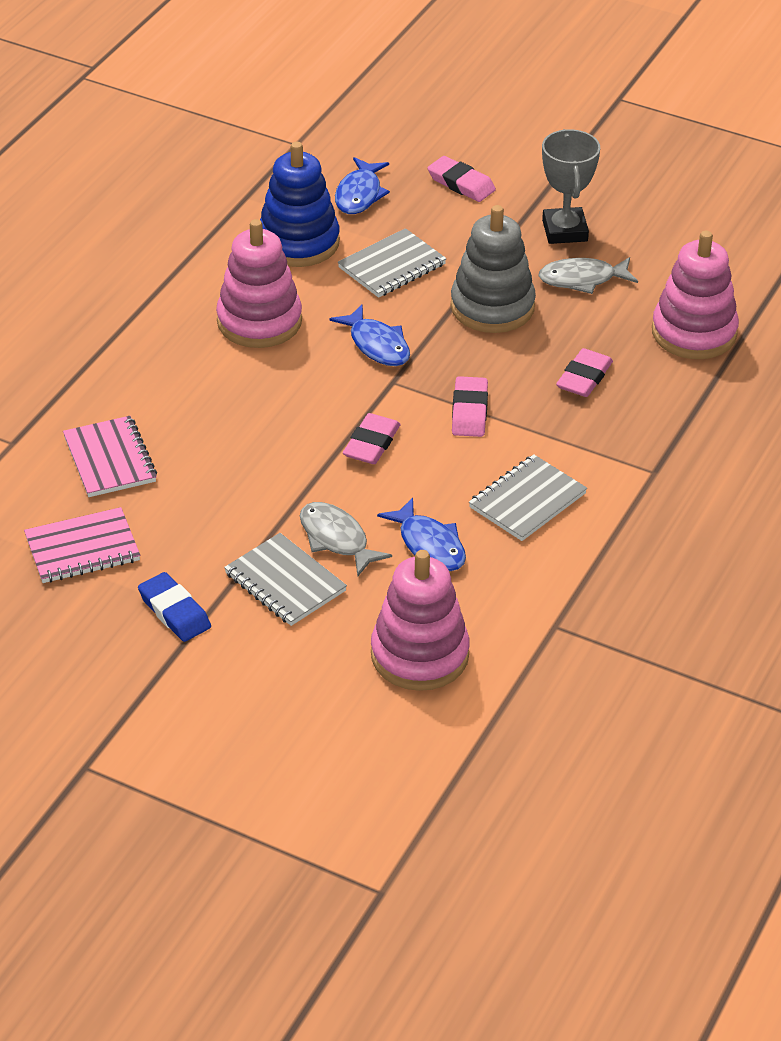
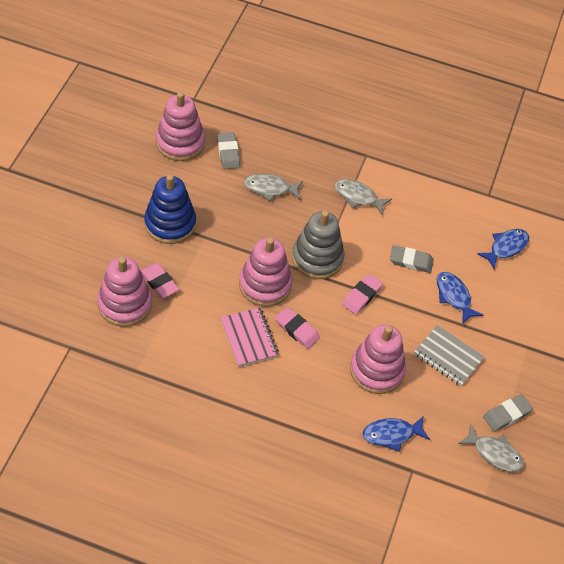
blue eraser: 1 -> 0
grey eraser: 0 -> 3
grey fish: 2 -> 3
grey notebook: 3 -> 1
grey trophy: 1 -> 0
pink eraser: 4 -> 3
pink notebook: 2 -> 1
pink stacking toy: 3 -> 4

